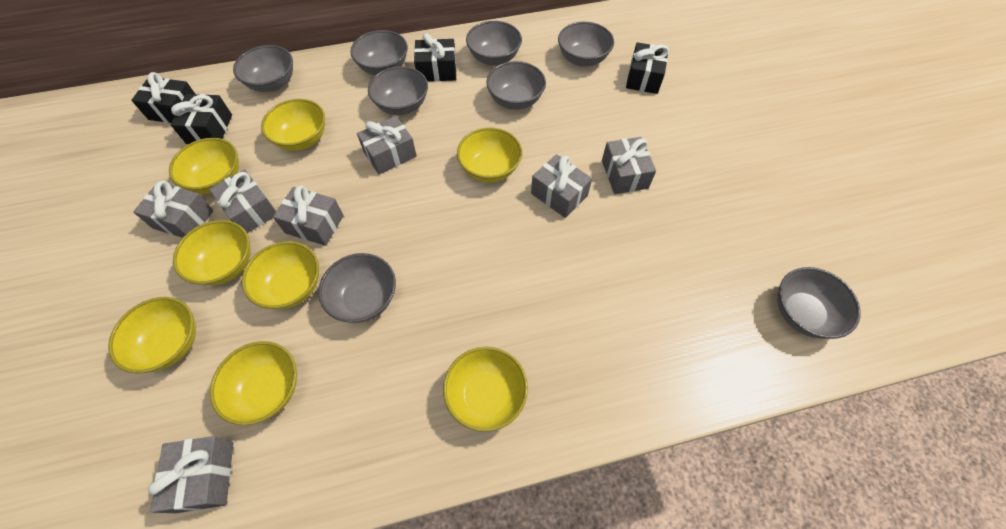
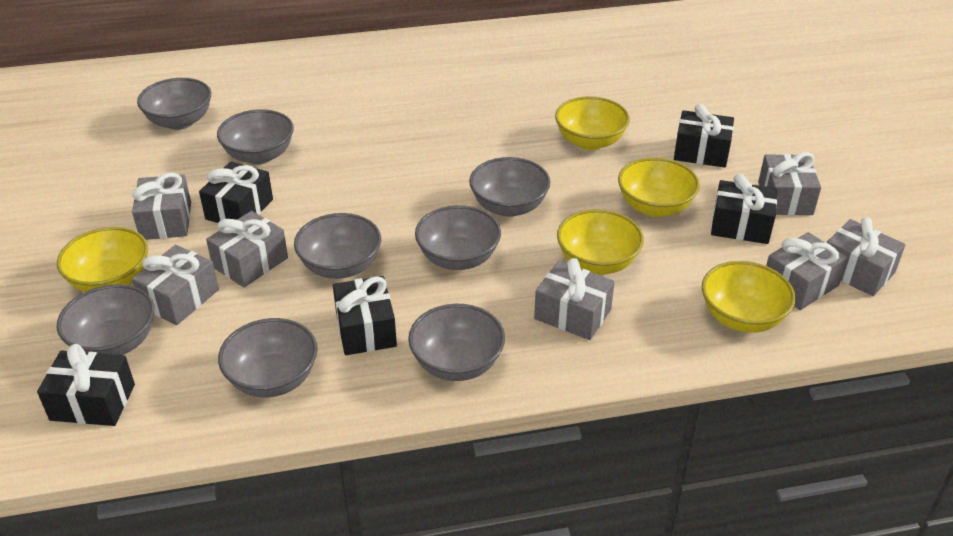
black gift: 4 -> 5
yellow bowl: 8 -> 5

